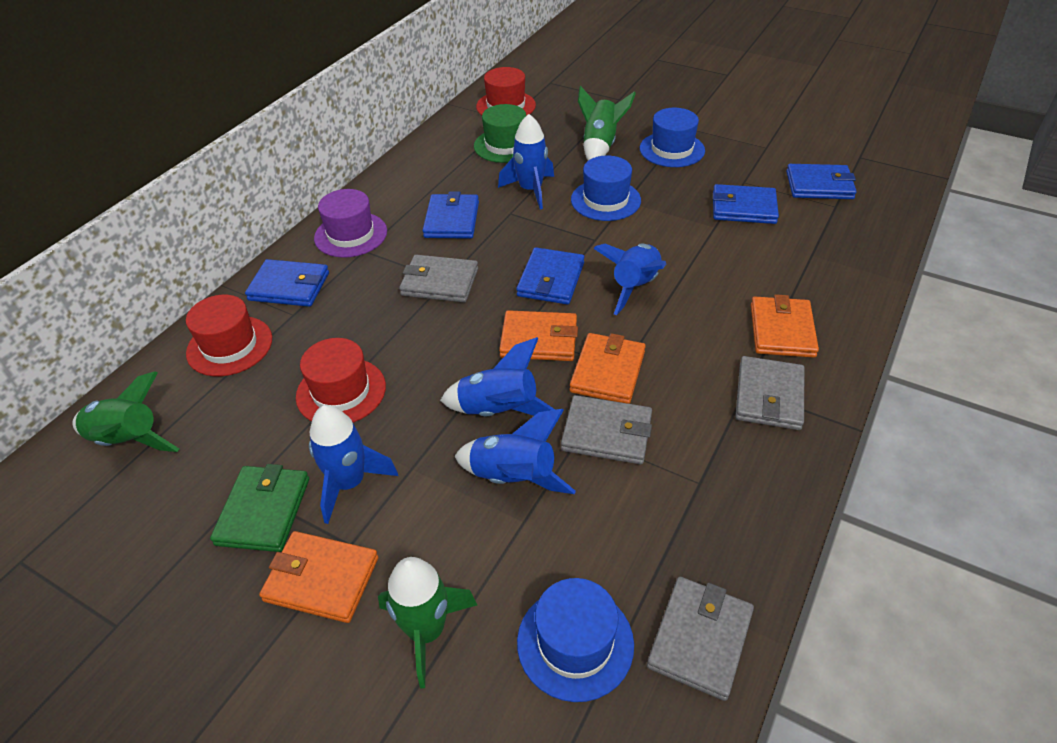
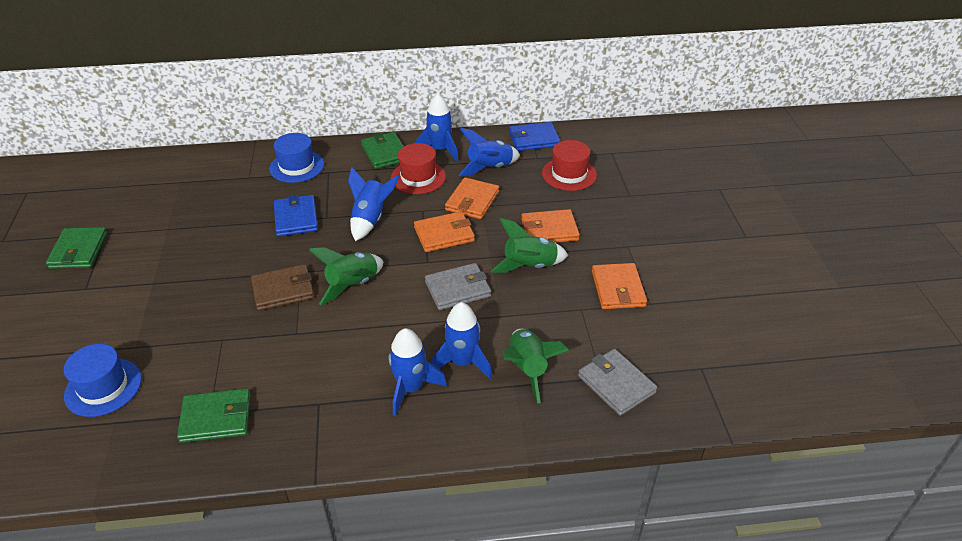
blue hat: 3 -> 2
blue wallet: 5 -> 2
brown wallet: 0 -> 1
green hat: 1 -> 0
green wallet: 1 -> 3
grey wallet: 4 -> 2
purple hat: 1 -> 0
red hat: 3 -> 2

